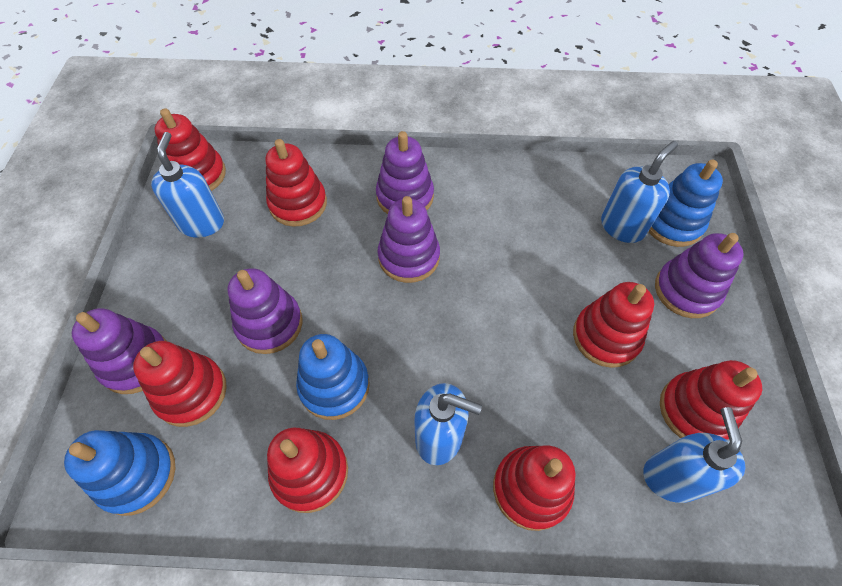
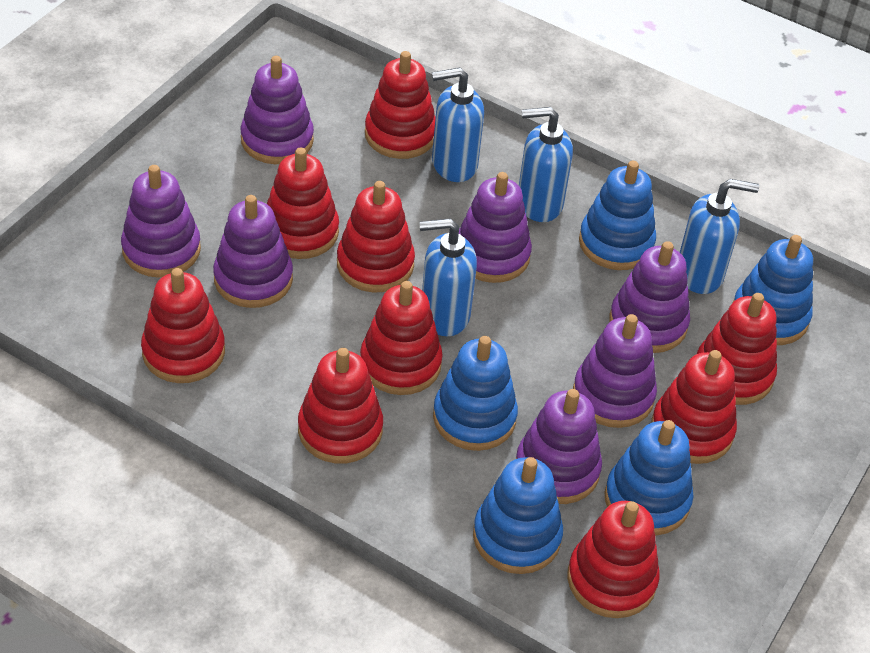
blue stacking toy: 3 -> 5
purple stacking toy: 5 -> 7
red stacking toy: 7 -> 9

